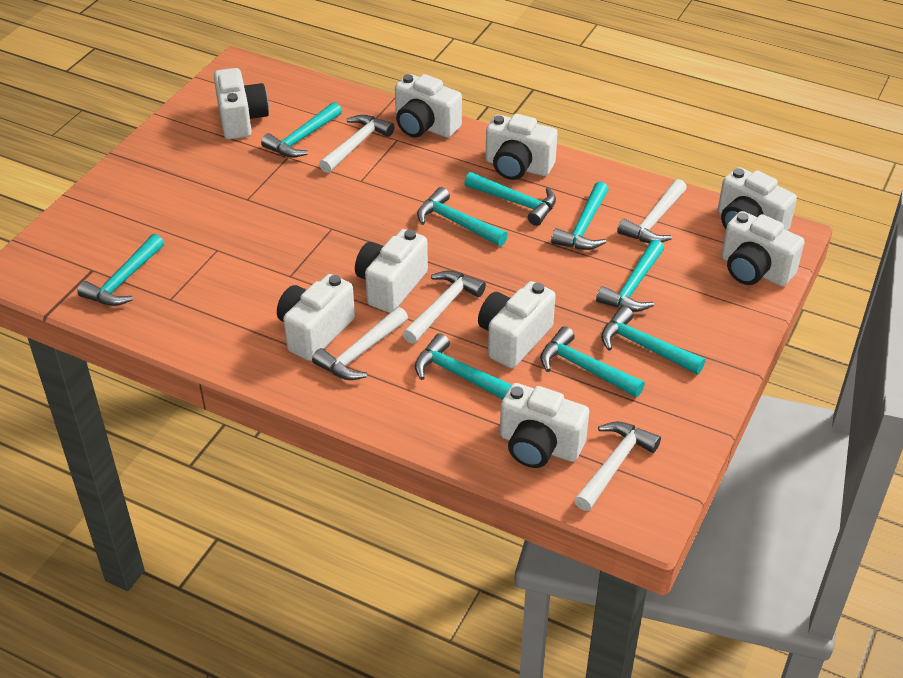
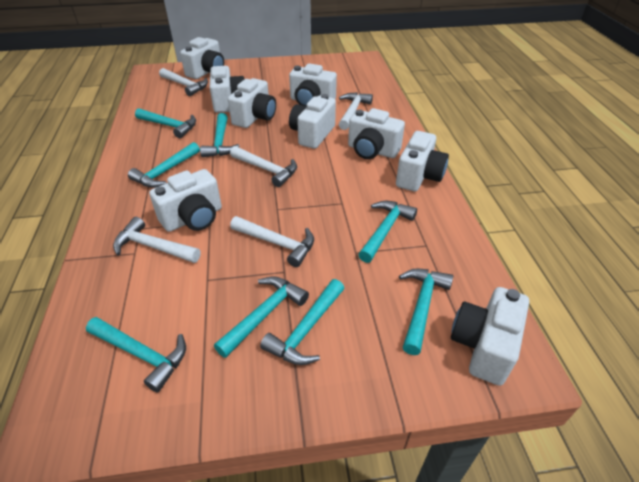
turquoise hammer: 9 -> 8

